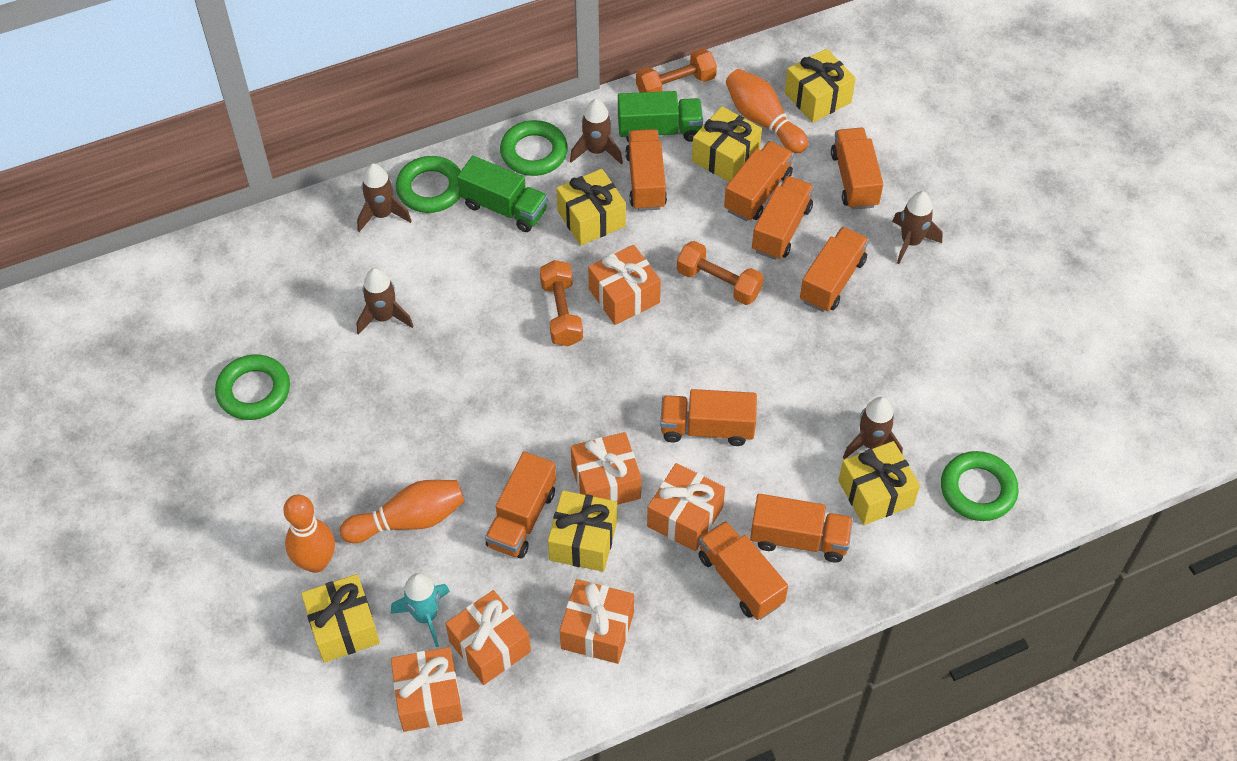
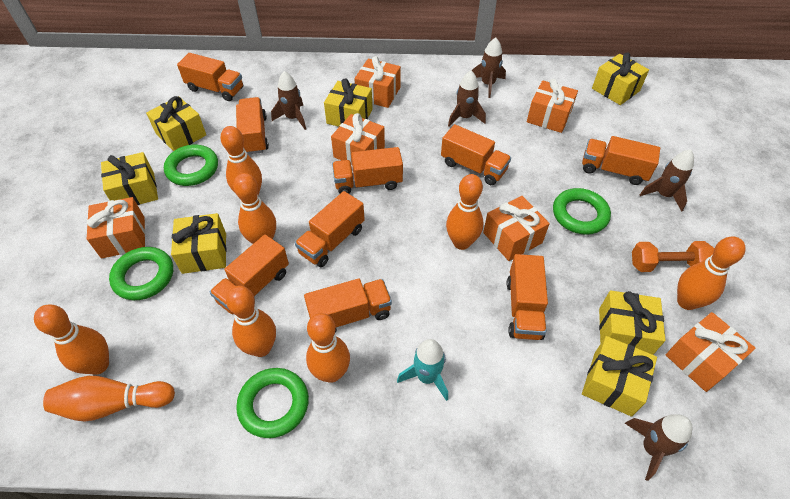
green truck: 2 -> 0
orange bowling pin: 3 -> 8
orange dumbbell: 3 -> 1
yellow gift: 6 -> 7

